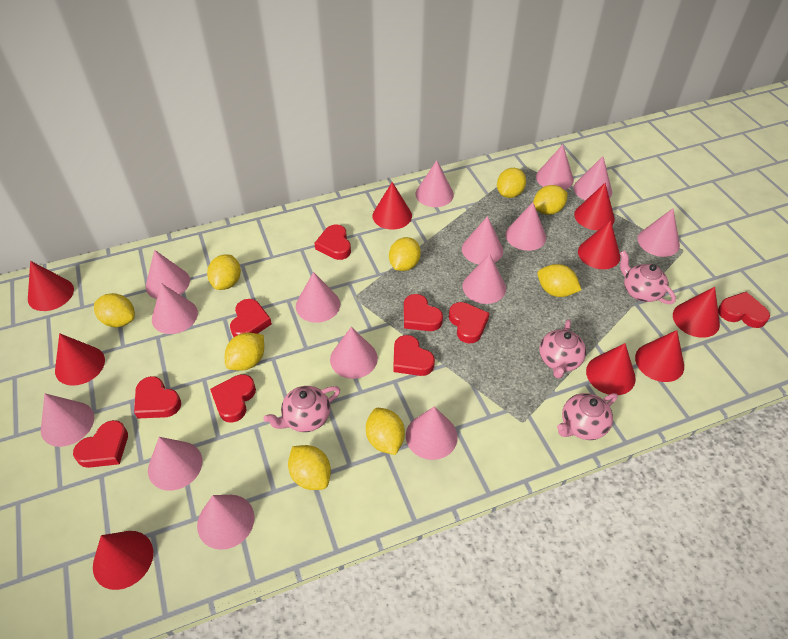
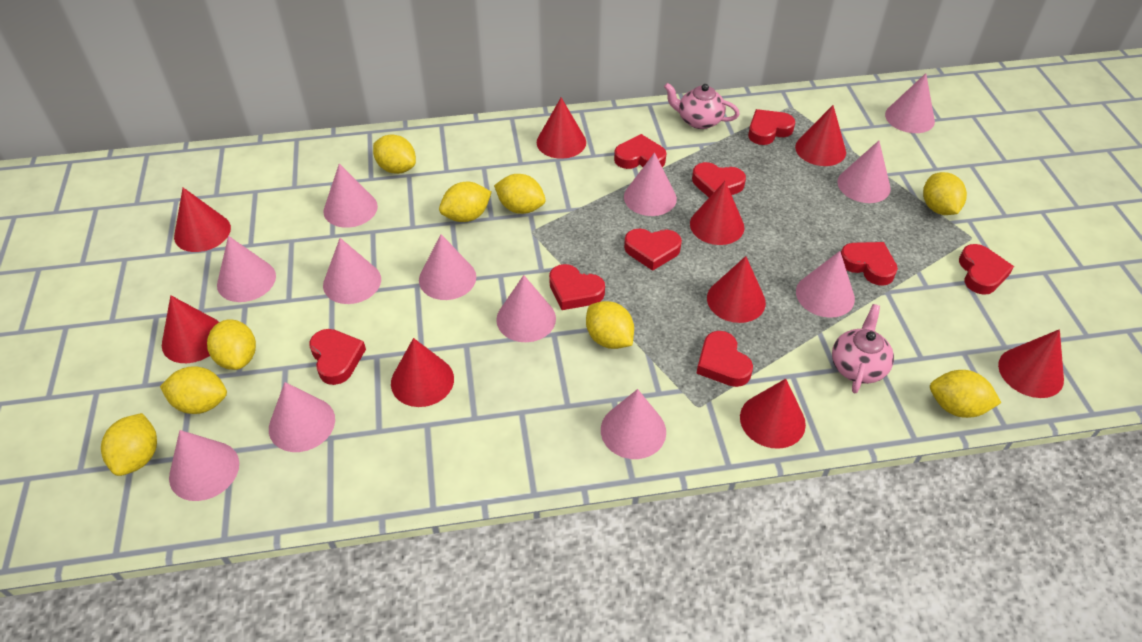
pink cone: 15 -> 12
pink teapot: 4 -> 2

